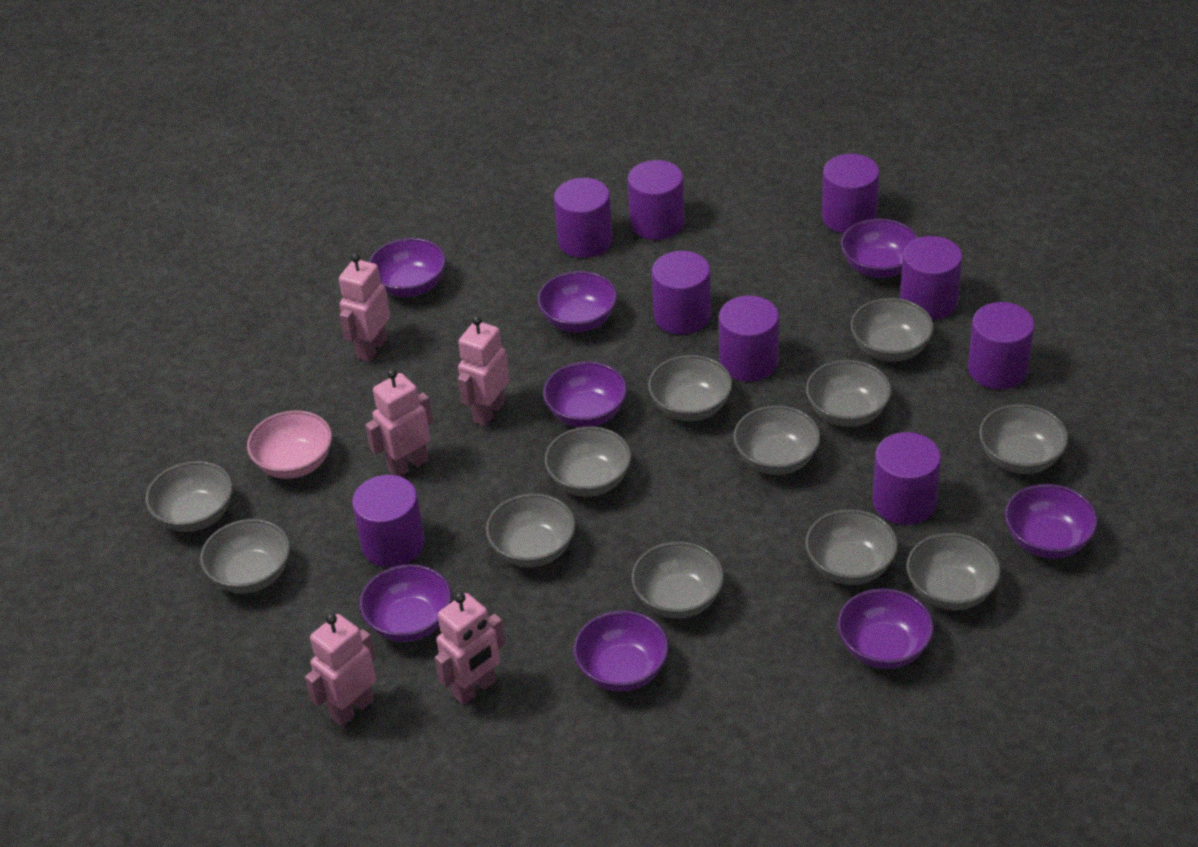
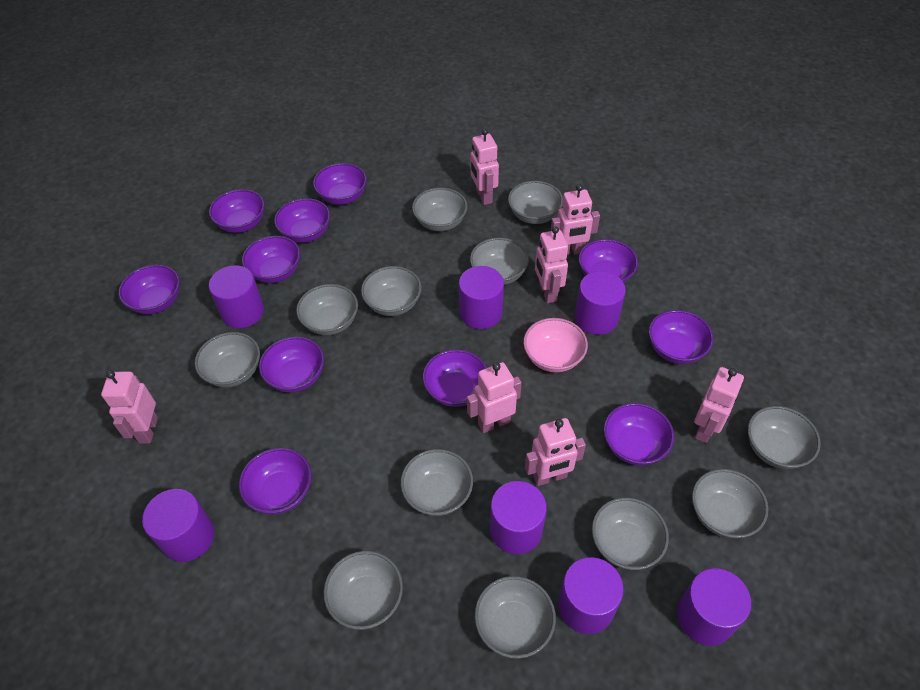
pink robot: 5 -> 7
purple bowl: 8 -> 11
purple cylinder: 9 -> 7

